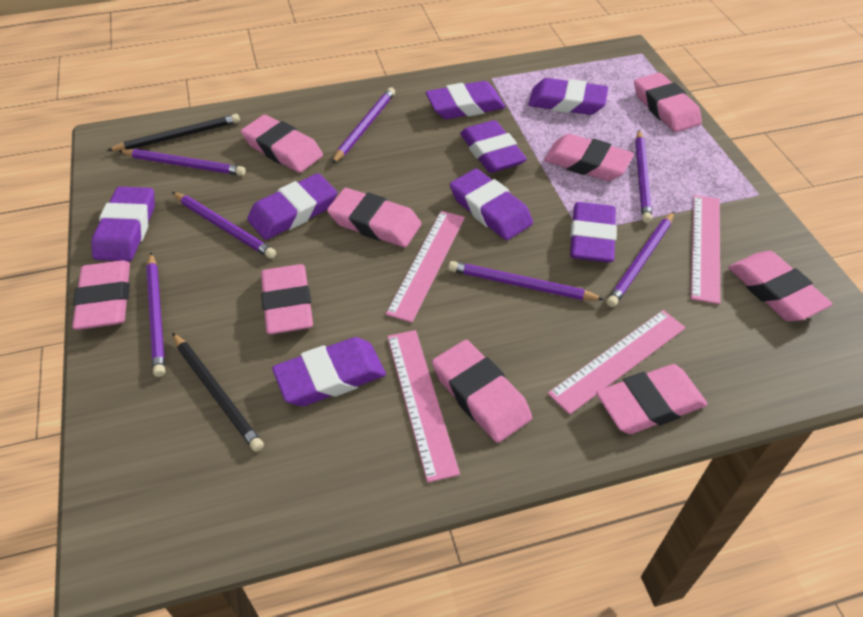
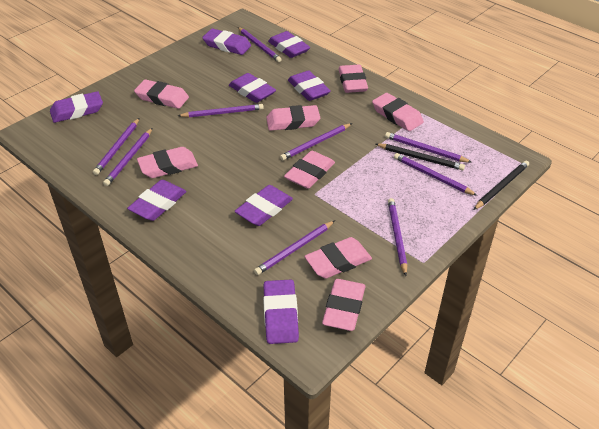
pink eraser: 9 -> 8
pink ruler: 4 -> 0
purple pencil: 7 -> 9

